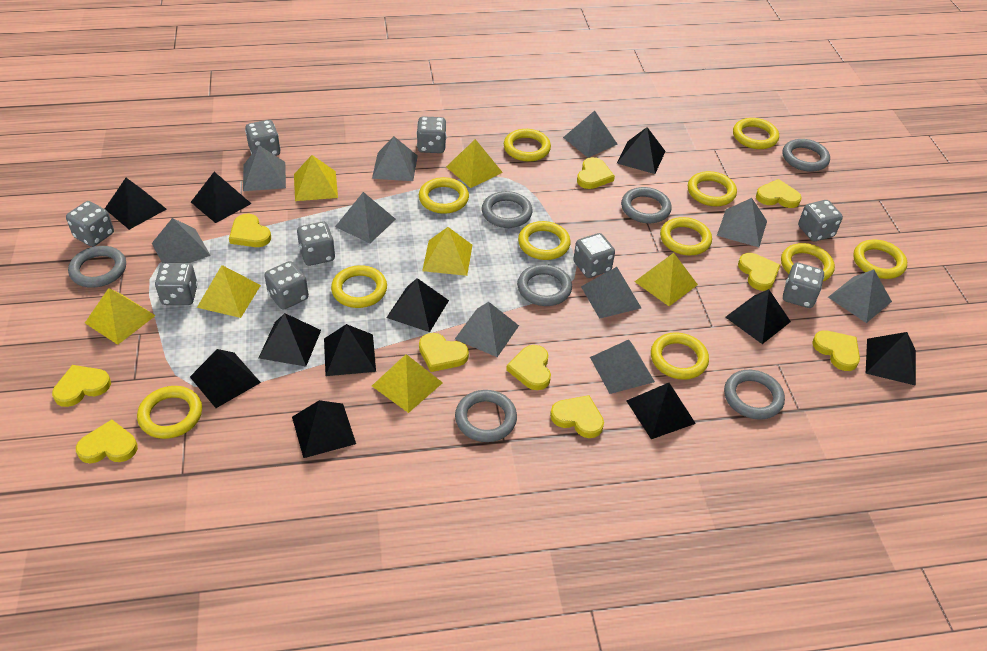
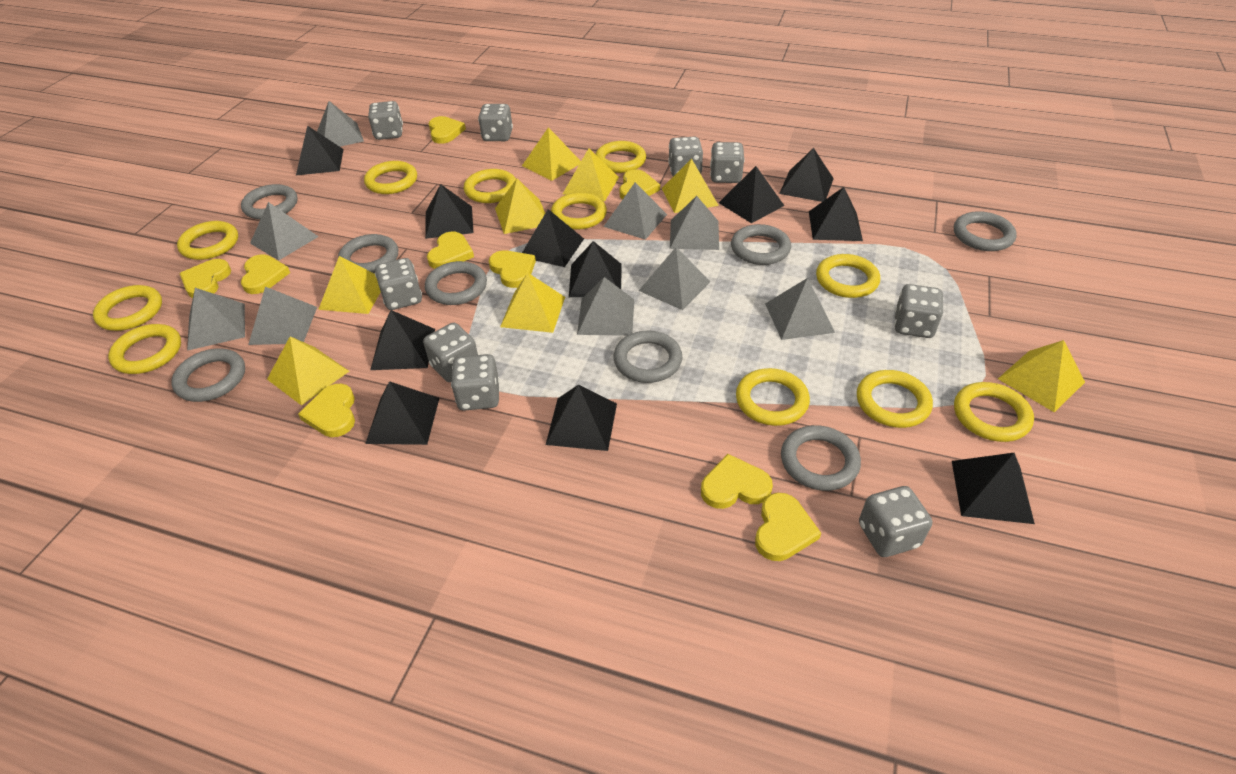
grey pyramid: 10 -> 9
grey ring: 7 -> 8
yellow heart: 10 -> 9
yellow pyramid: 7 -> 8

